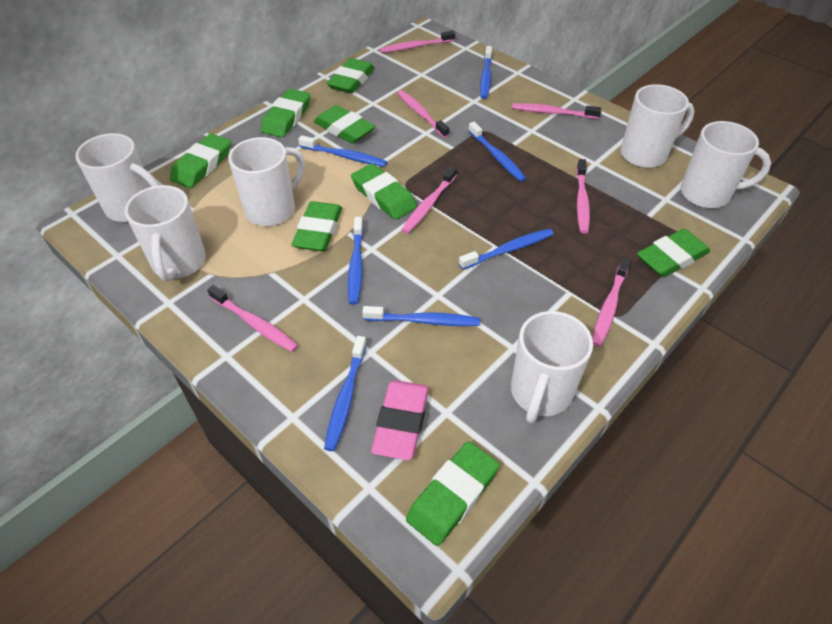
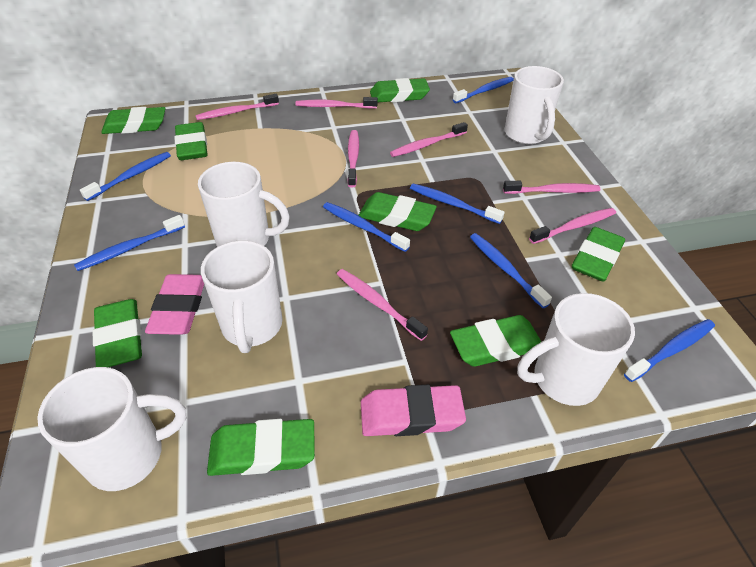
pink eraser: 1 -> 2
white mug: 6 -> 5

